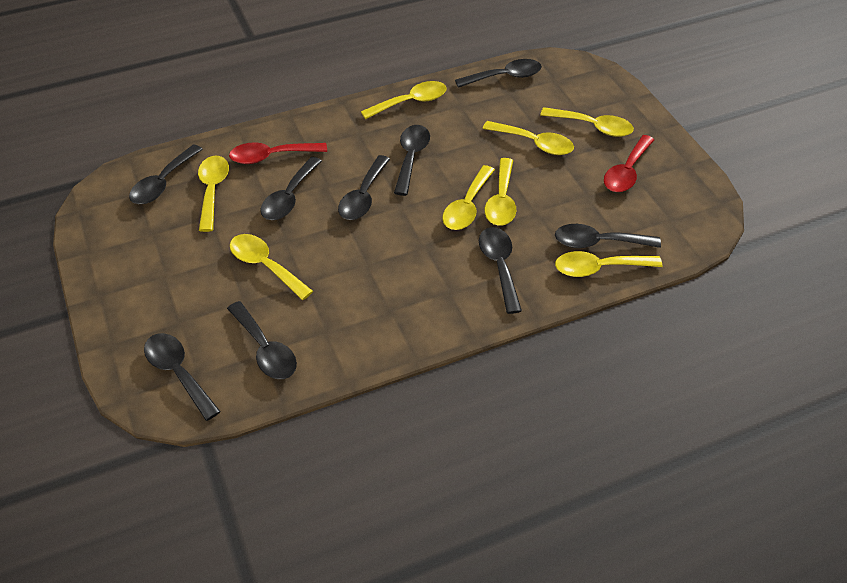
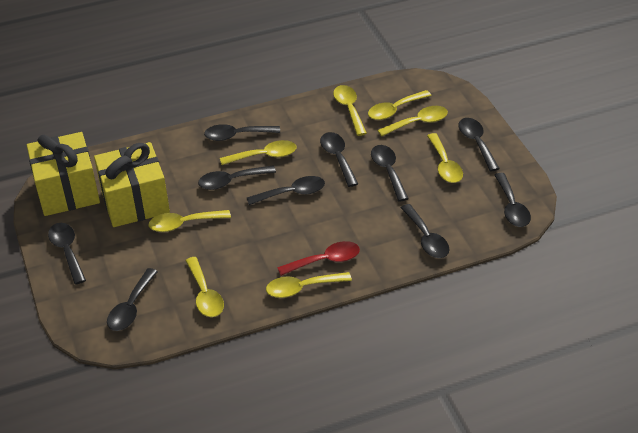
black spoon: 9 -> 10
red spoon: 2 -> 1
yellow gift: 0 -> 2

